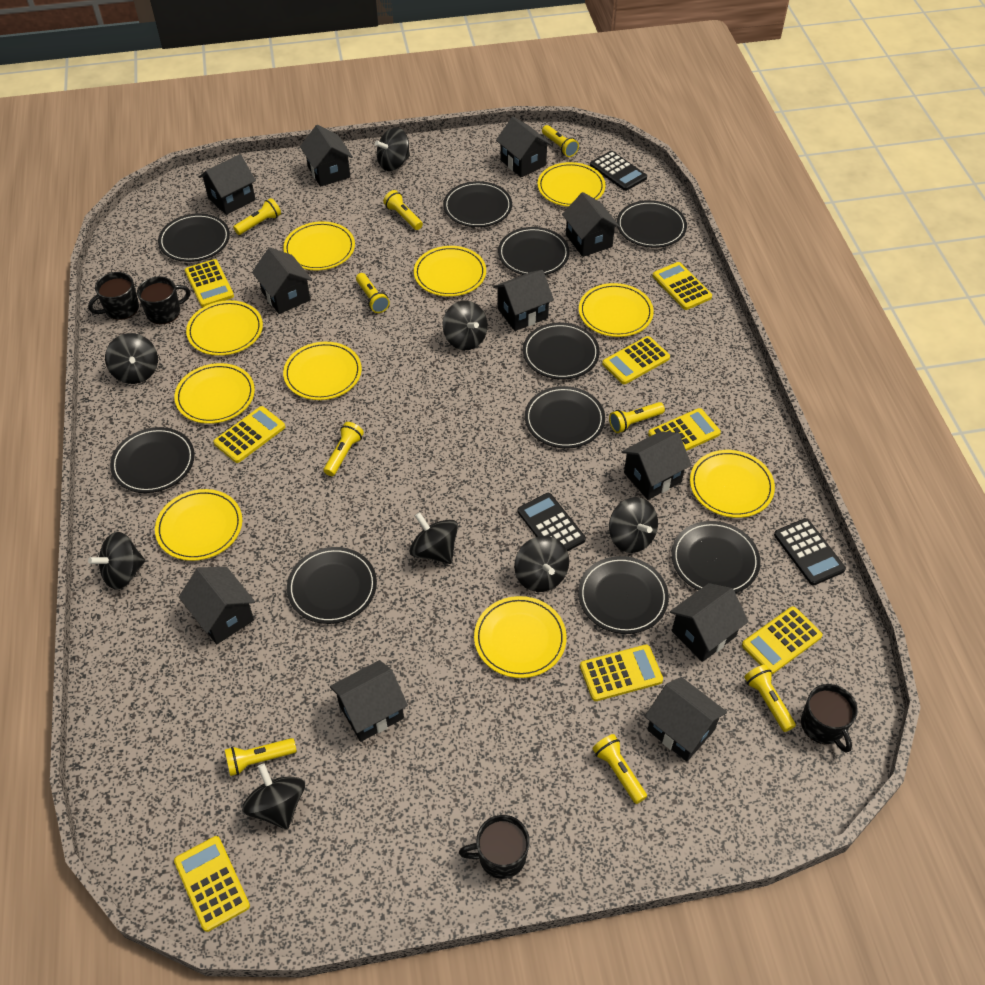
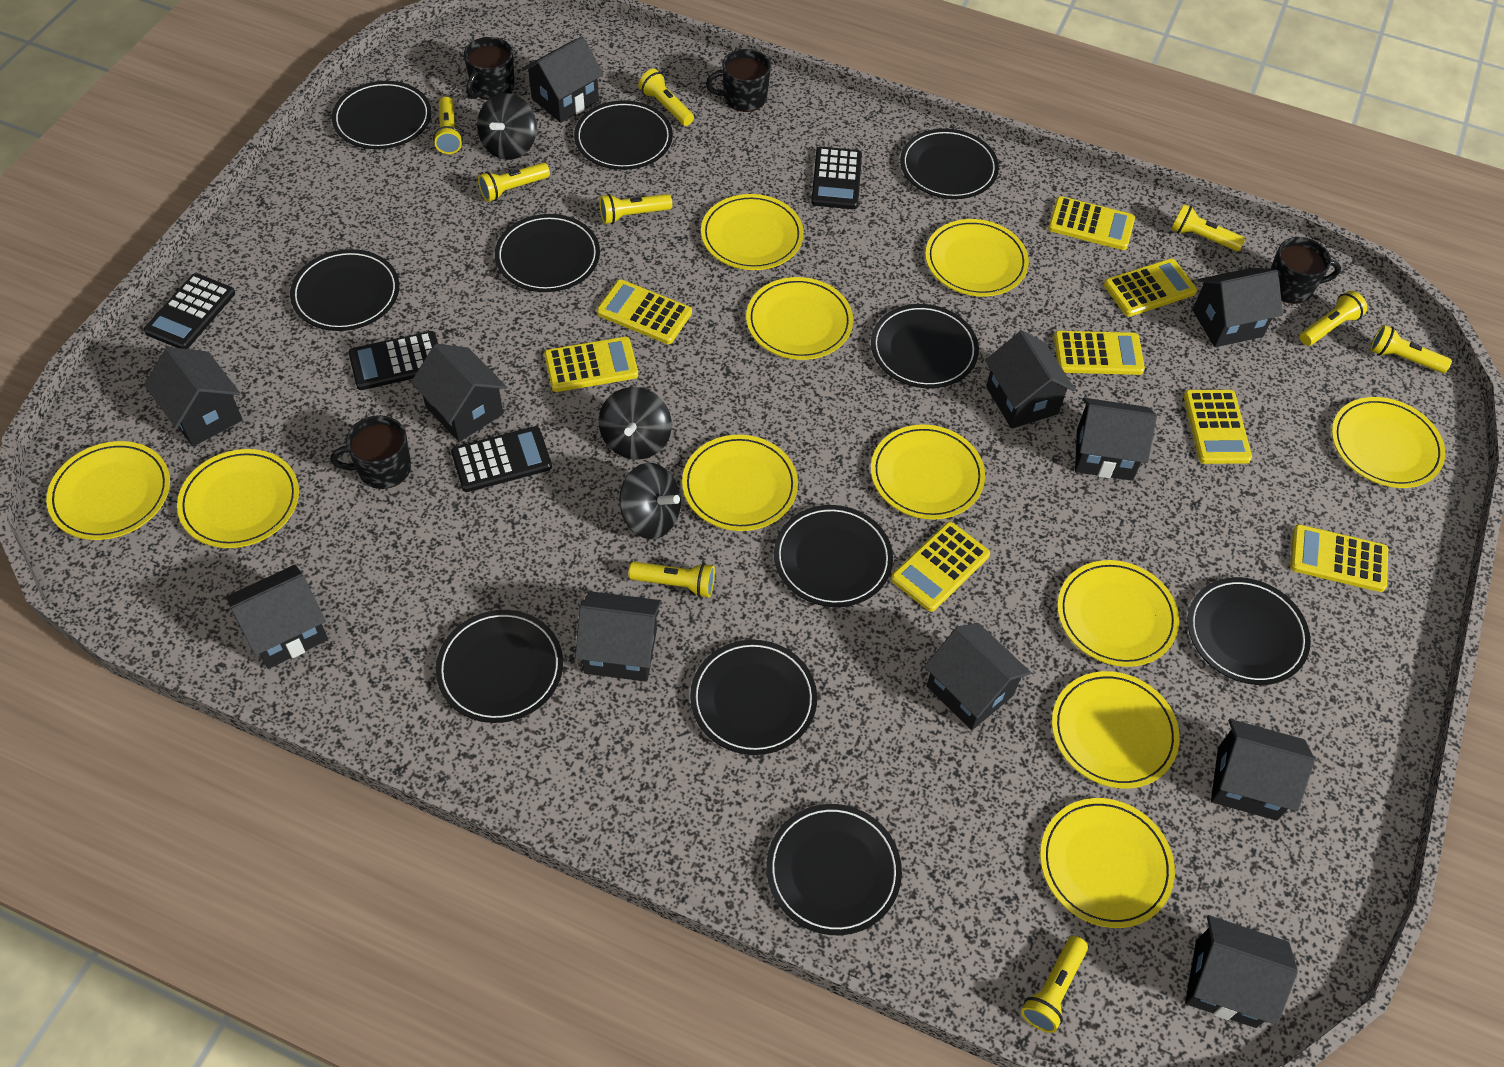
black calculator: 3 -> 4
black plate: 10 -> 11
black spinning top: 8 -> 3
yellow plate: 10 -> 11

